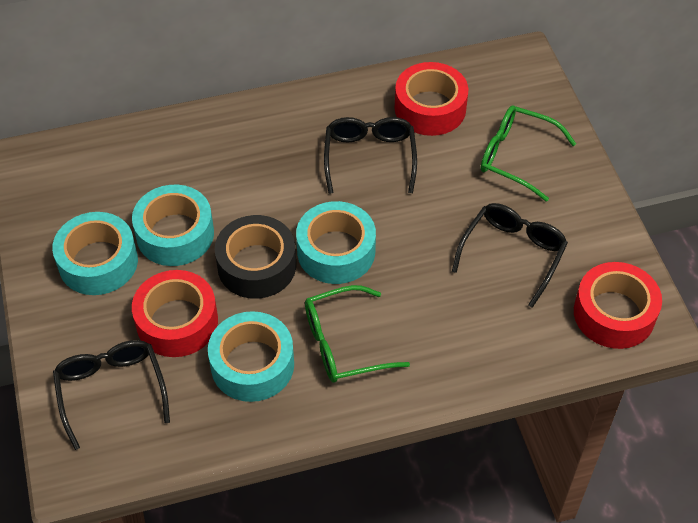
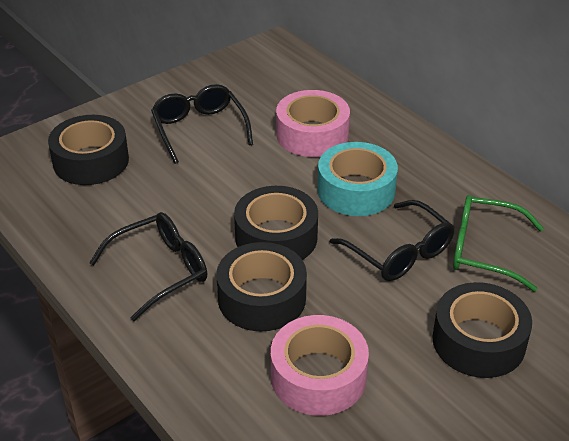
black tape: 1 -> 4
green glasses: 2 -> 1
pink tape: 0 -> 2
red tape: 3 -> 0
turquoise tape: 4 -> 1

